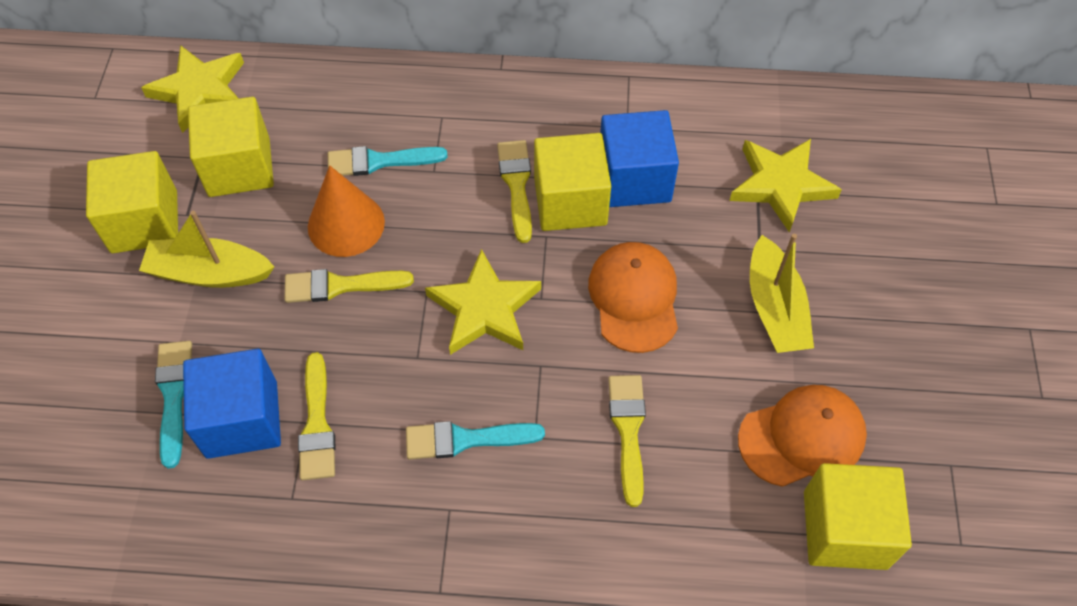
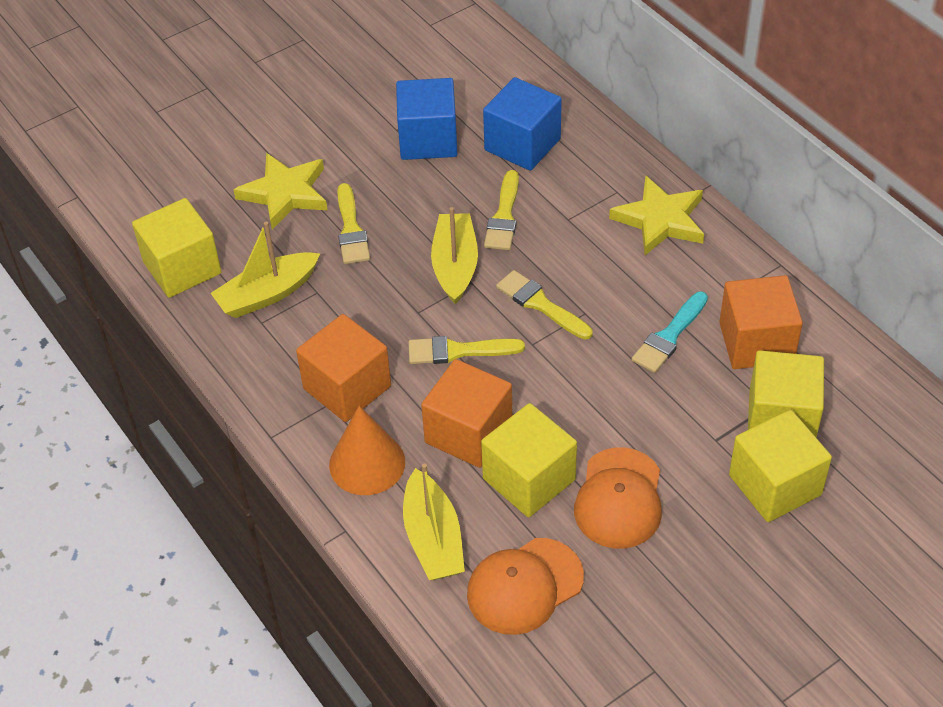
orange cube: 0 -> 3
turquoise brush: 3 -> 1
yellow boat: 2 -> 3
yellow star: 3 -> 2

